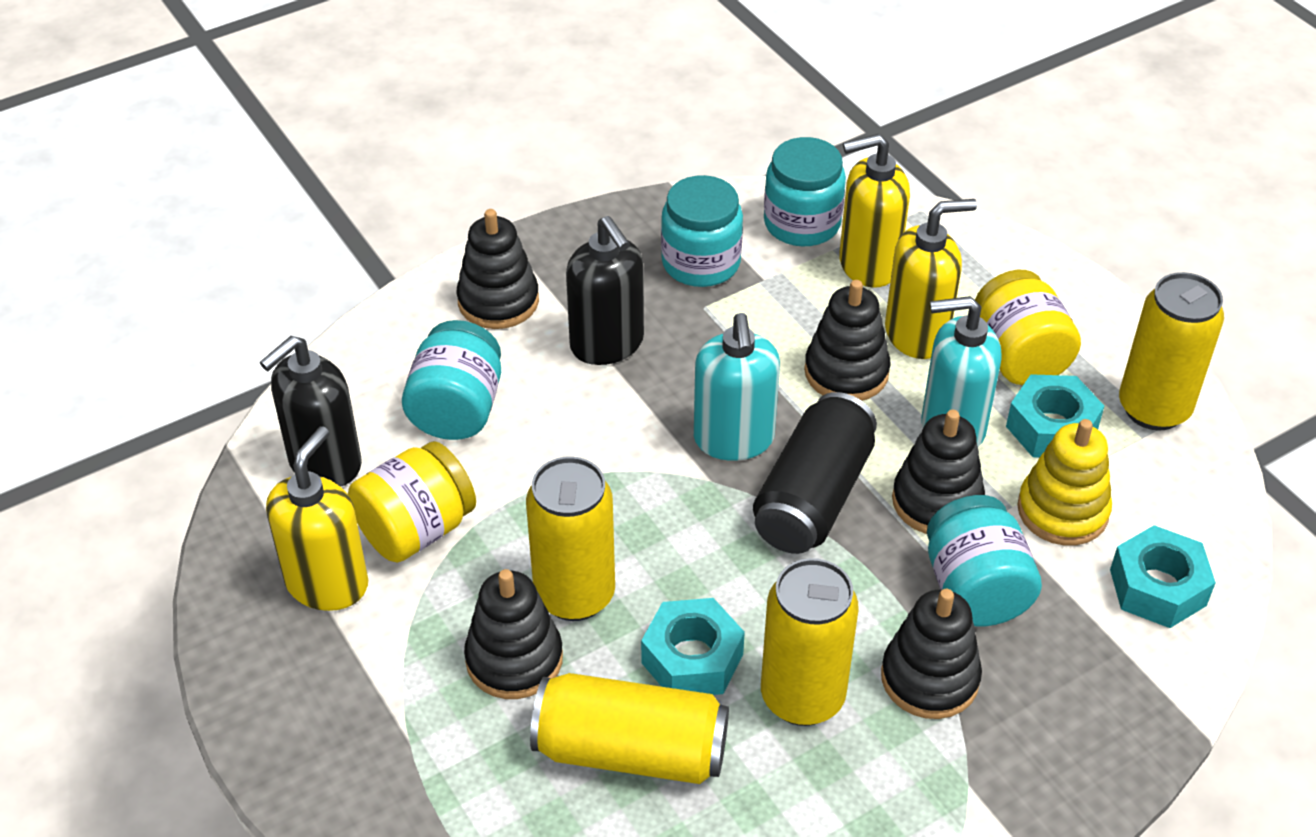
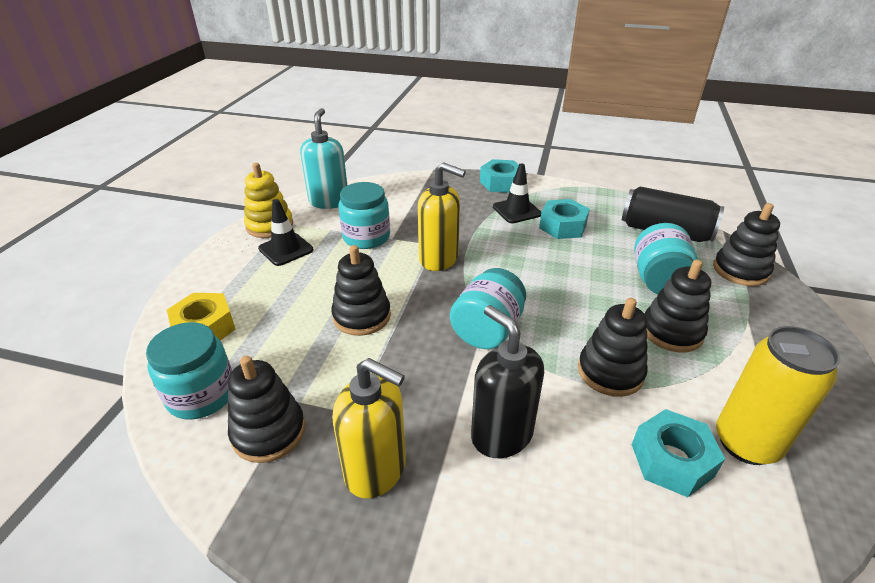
black soap dispenser: 2 -> 1
black traffic cone: 0 -> 2
turquoise soap dispenser: 2 -> 1
yellow can: 4 -> 1
yellow jar: 2 -> 0
yellow nut: 0 -> 1
yellow soap dispenser: 3 -> 2

